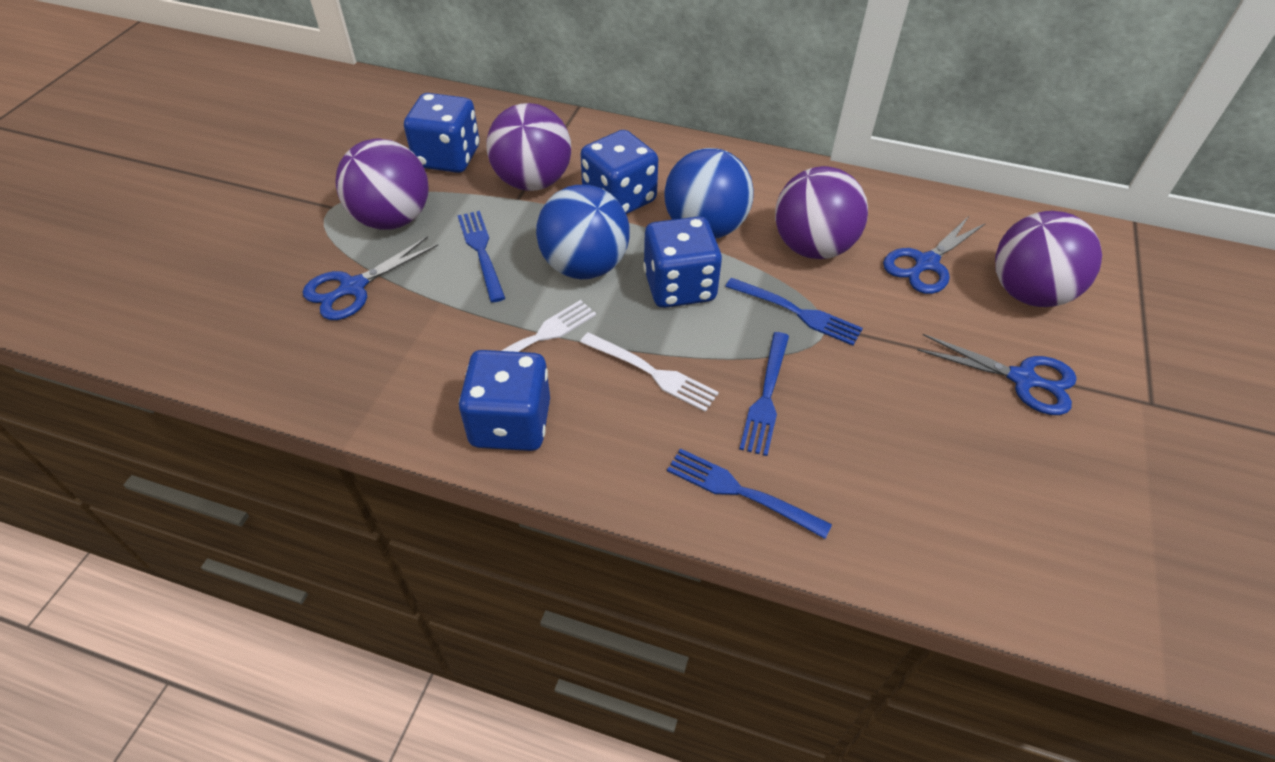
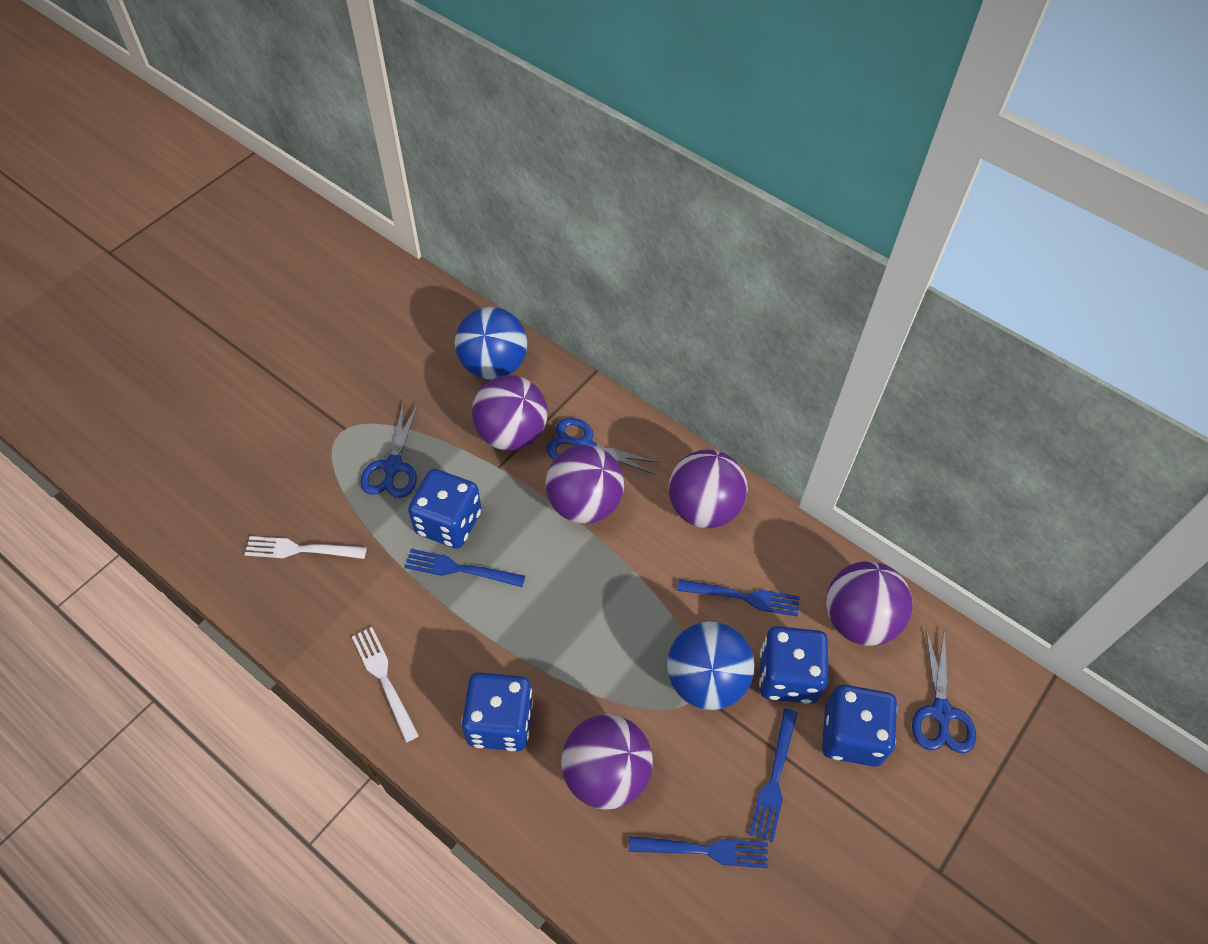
purple ball: 4 -> 5

